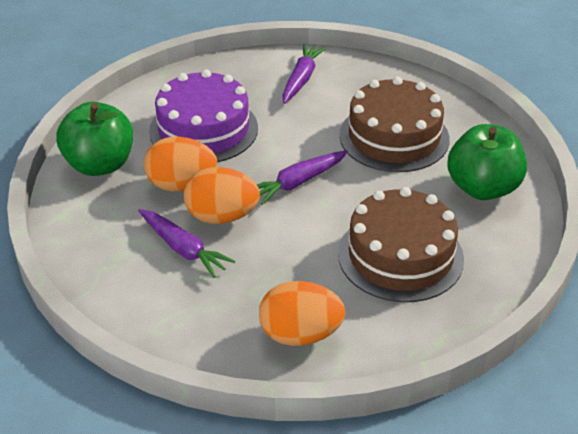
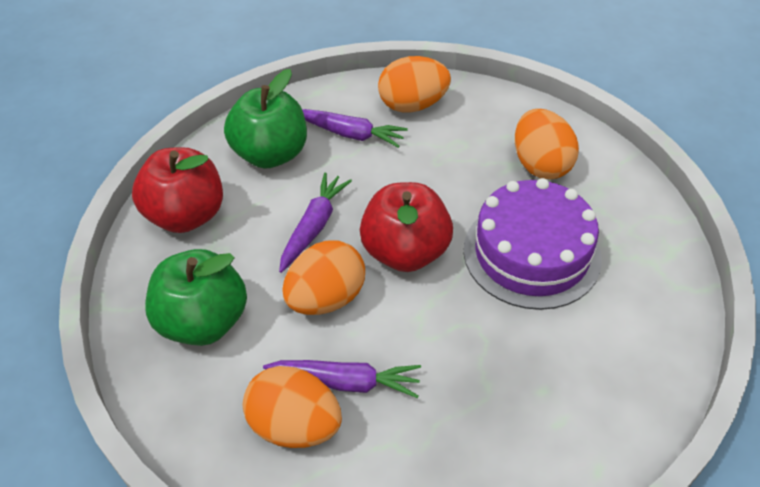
brown cake: 2 -> 0
orange egg: 3 -> 4
red apple: 0 -> 2

